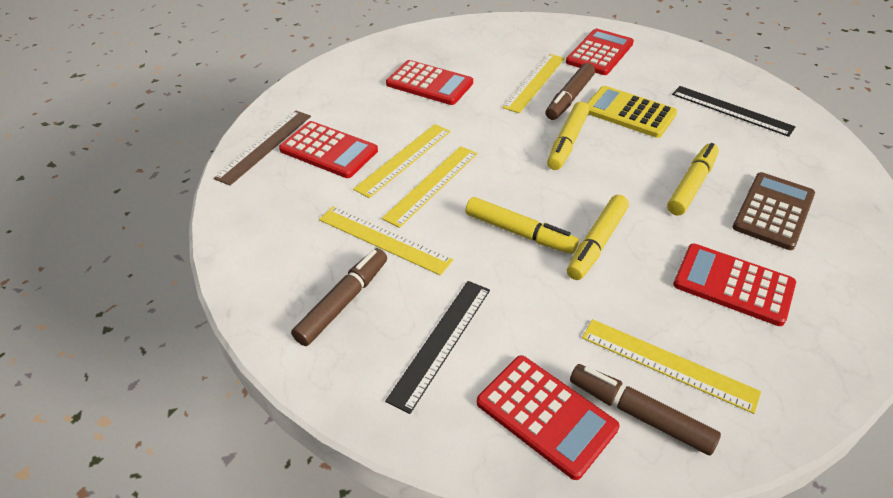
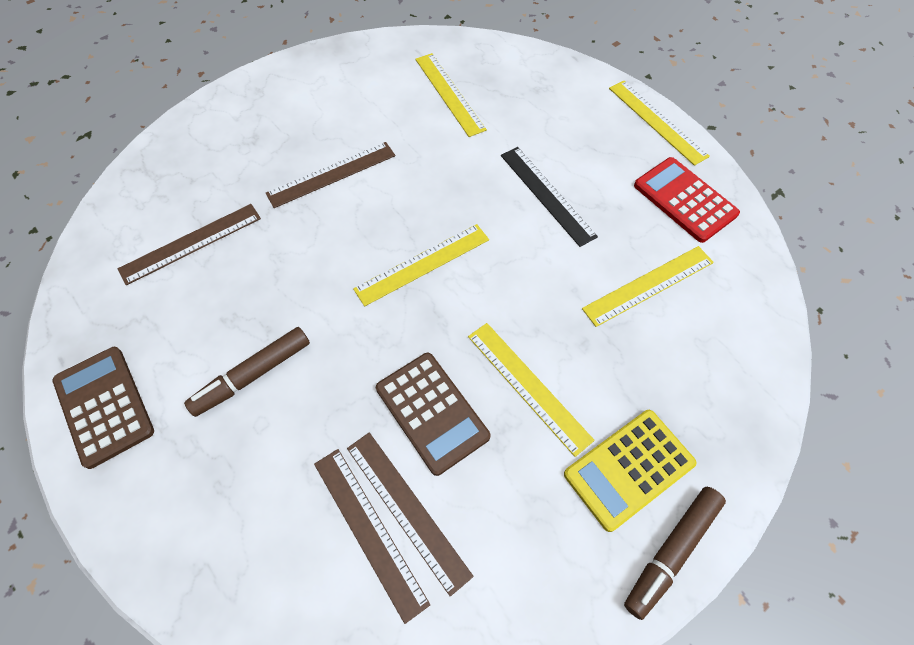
black ruler: 2 -> 1
brown calculator: 1 -> 2
brown marker: 3 -> 2
brown ruler: 1 -> 4
red calculator: 5 -> 1
yellow marker: 4 -> 0

